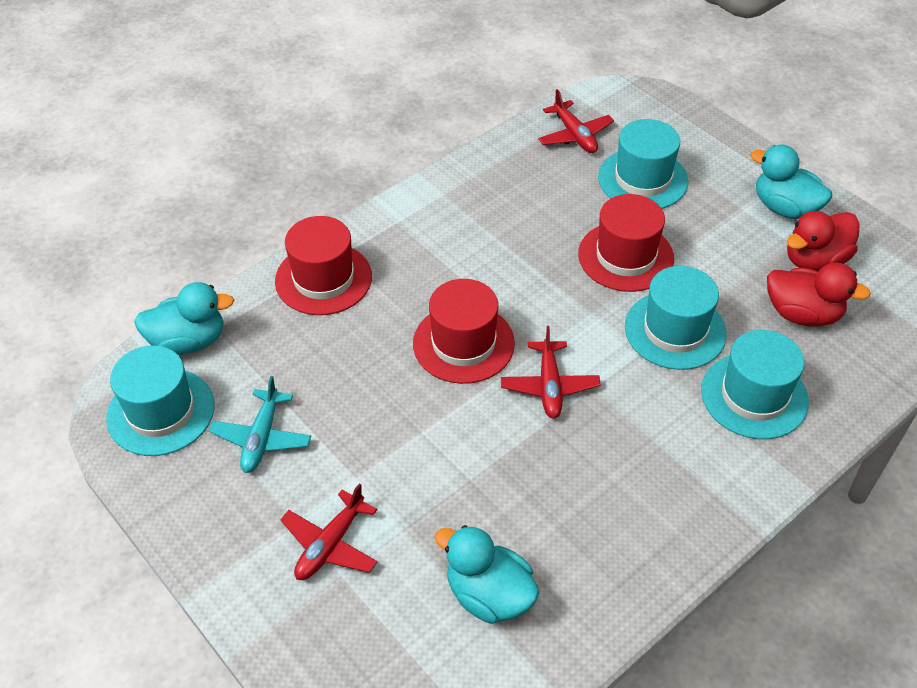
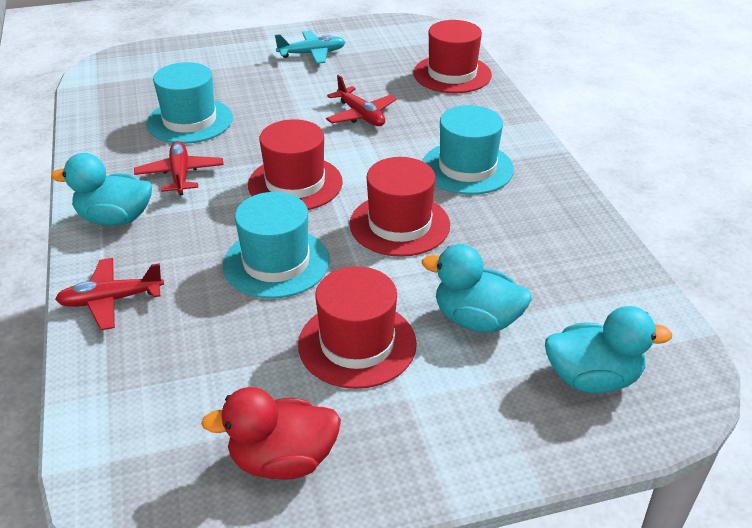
red duck: 2 -> 1
red hat: 3 -> 4
turquoise hat: 4 -> 3

